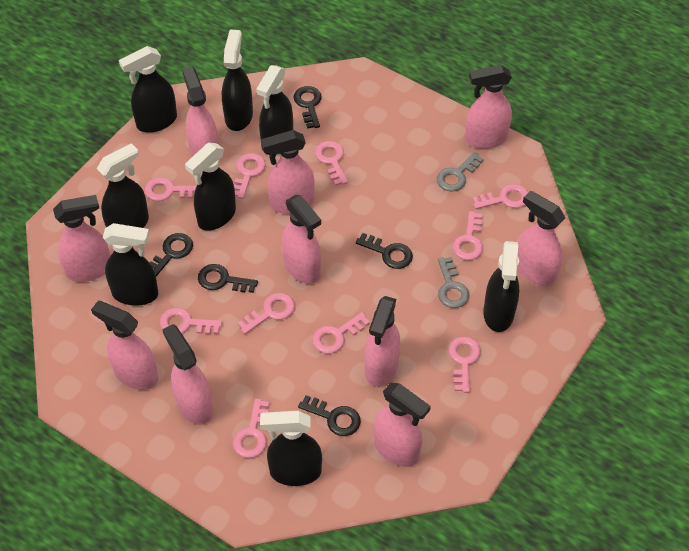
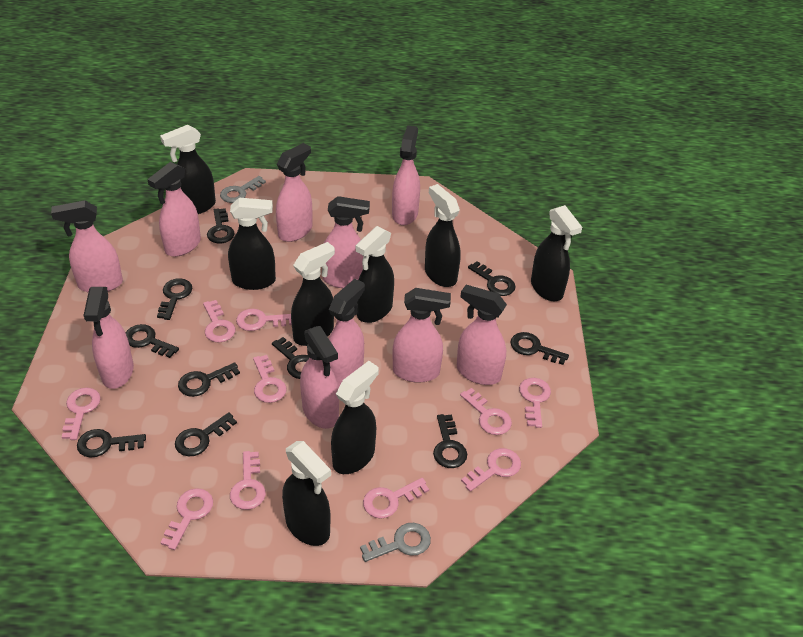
black key: 5 -> 10

